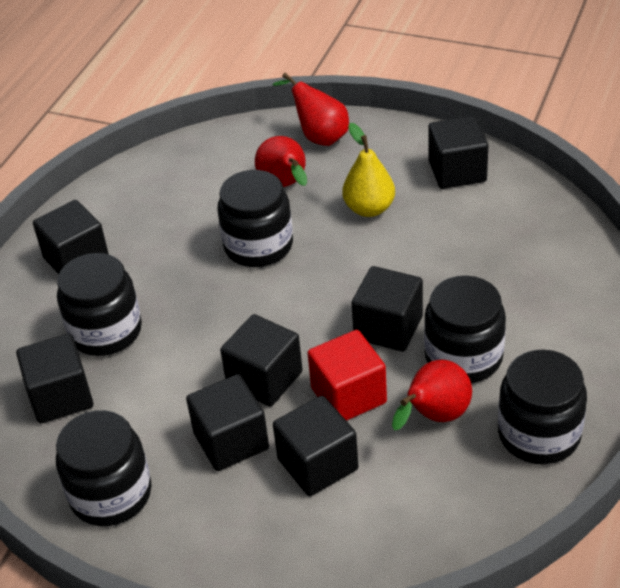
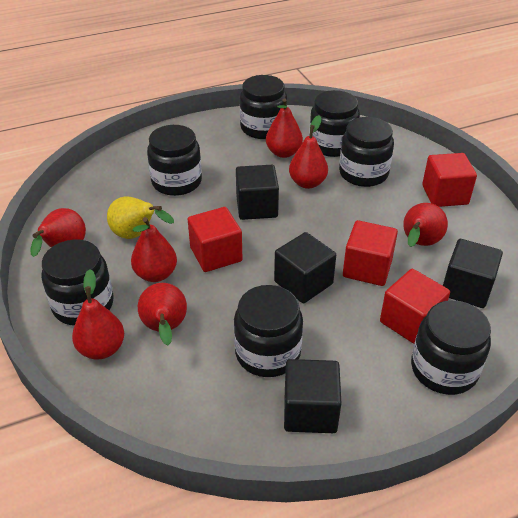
black cube: 7 -> 4
black jar: 5 -> 7
red cube: 1 -> 4
red pear: 3 -> 7

